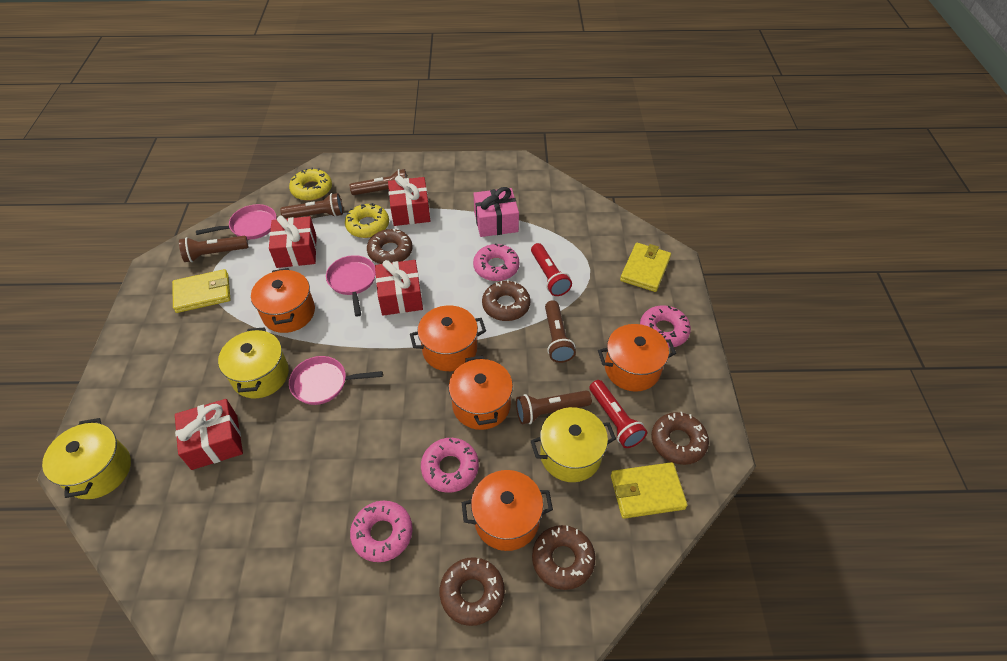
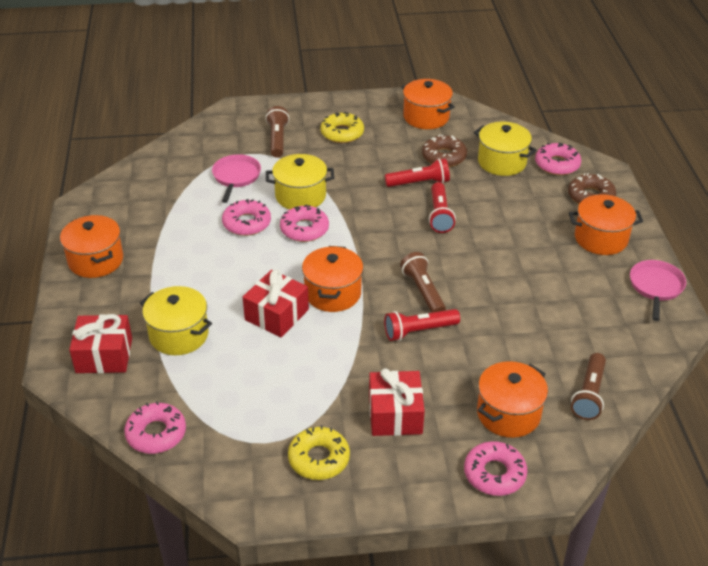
brown donut: 5 -> 2
brown flashlight: 5 -> 3
pink donut: 4 -> 5
pink gift: 1 -> 0
pink pan: 3 -> 2
red flashlight: 2 -> 3
red gift: 4 -> 3
yellow wallet: 3 -> 0

